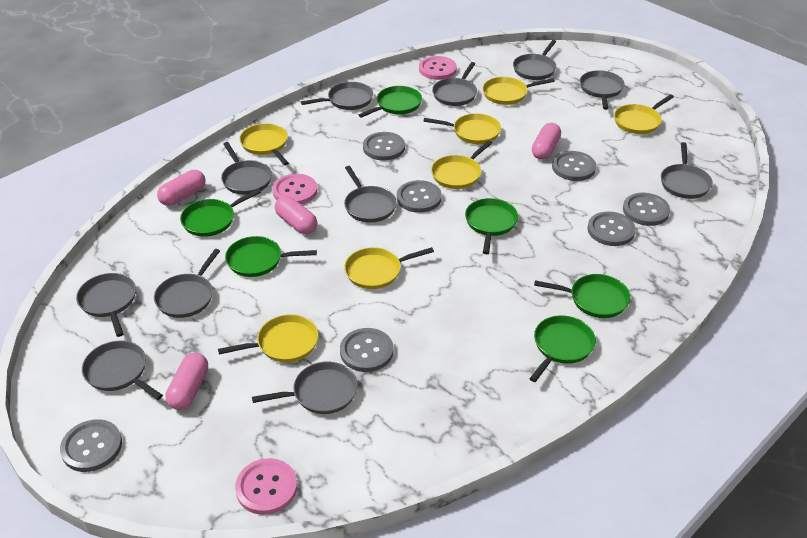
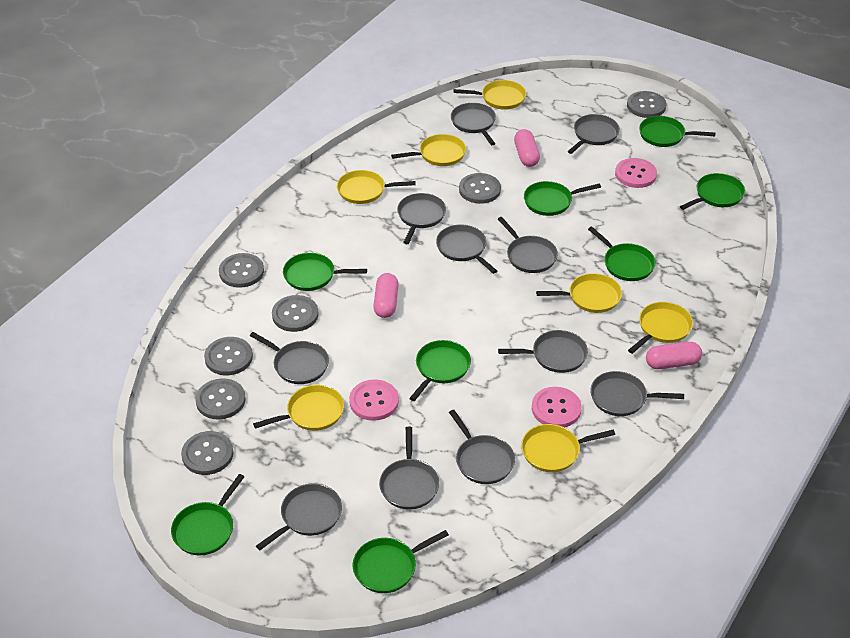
green pan: 6 -> 8
pink capsule: 4 -> 3

